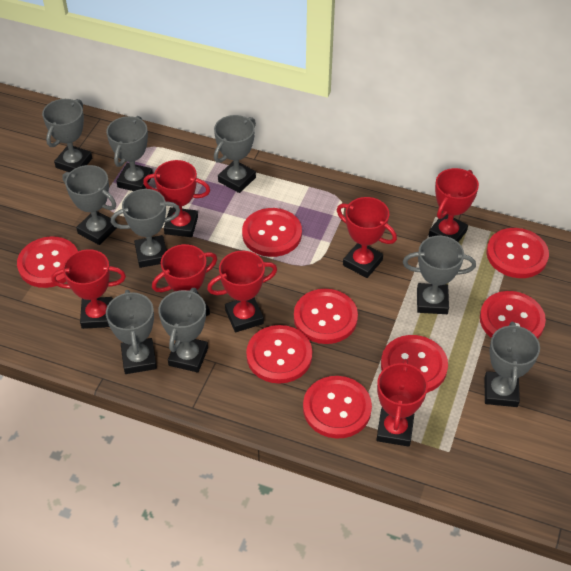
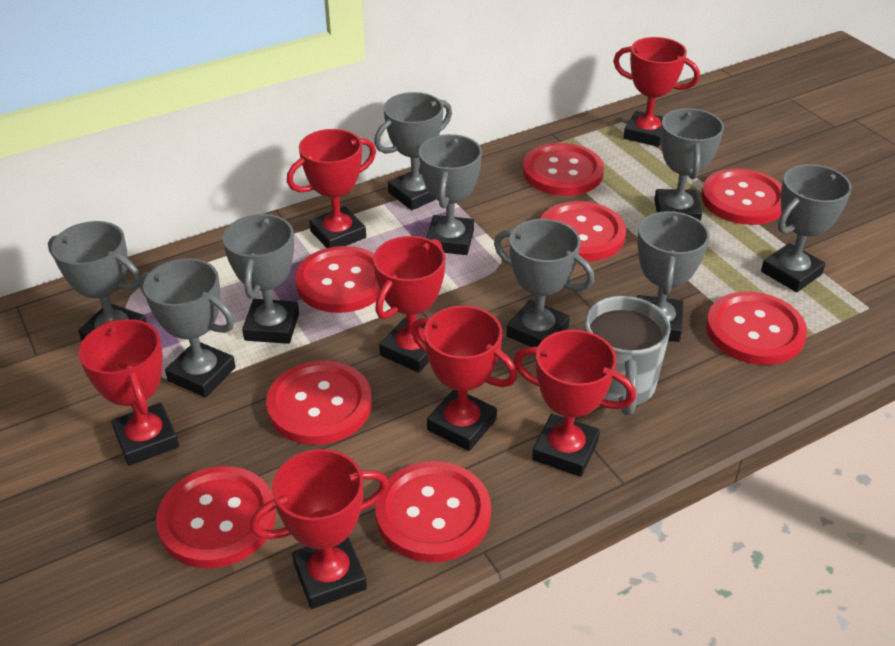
grey mug: 0 -> 1

